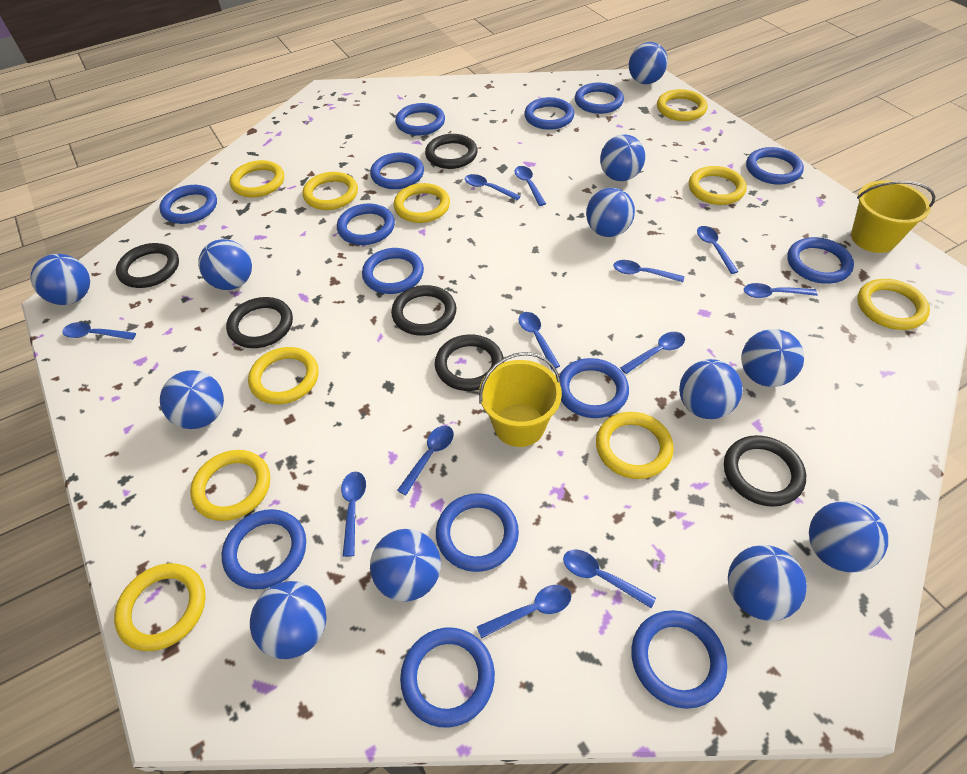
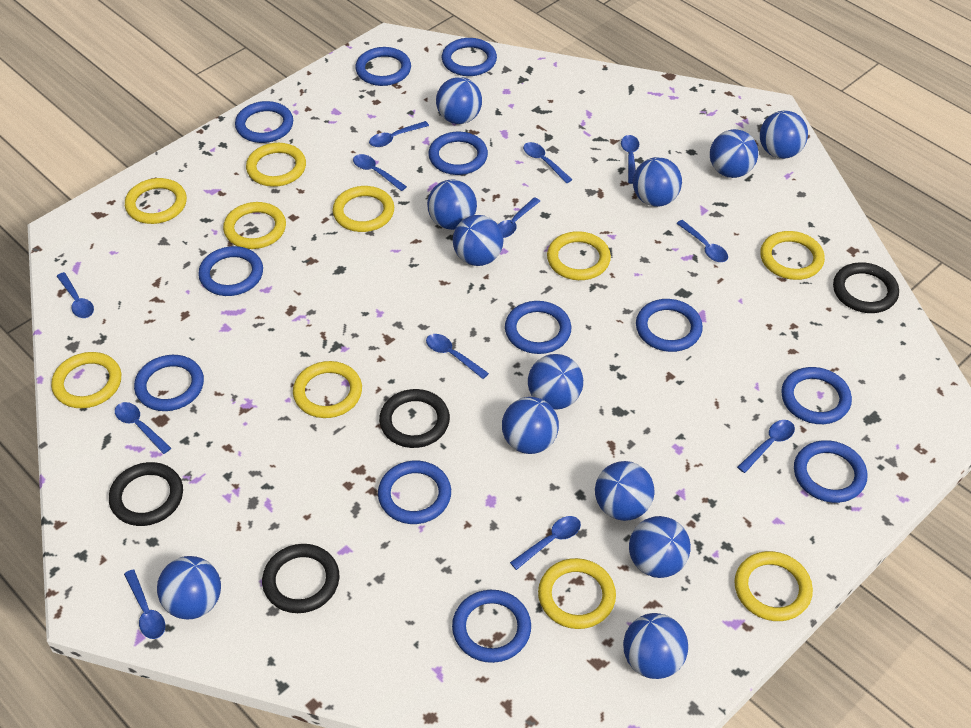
black ring: 6 -> 4
blue ring: 14 -> 12
yellow bucket: 2 -> 0

